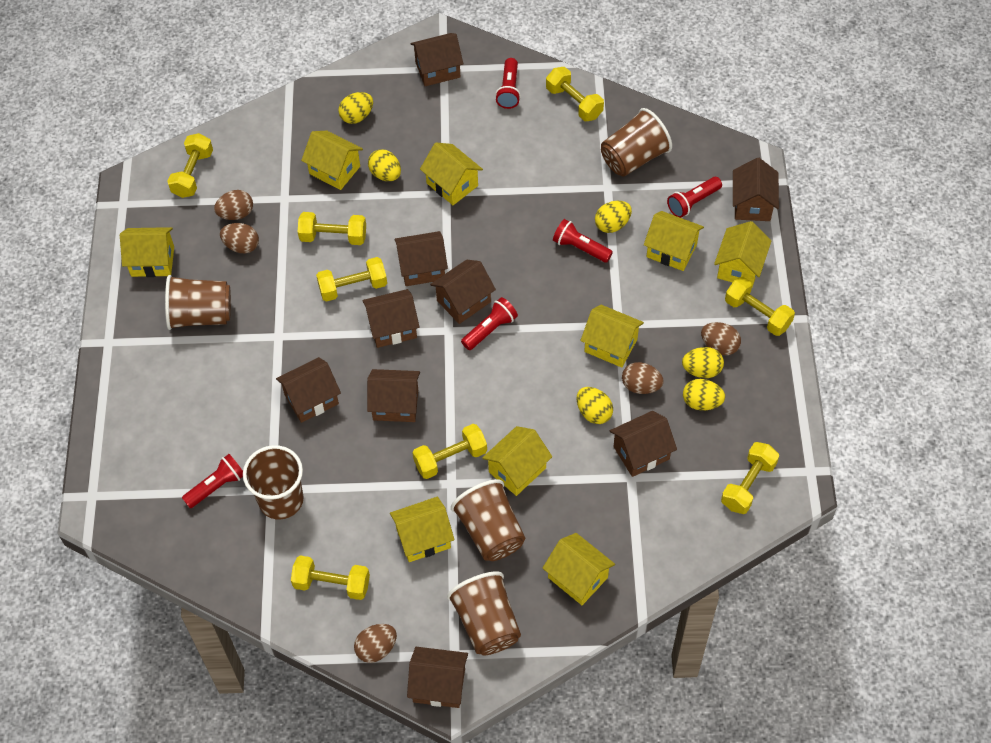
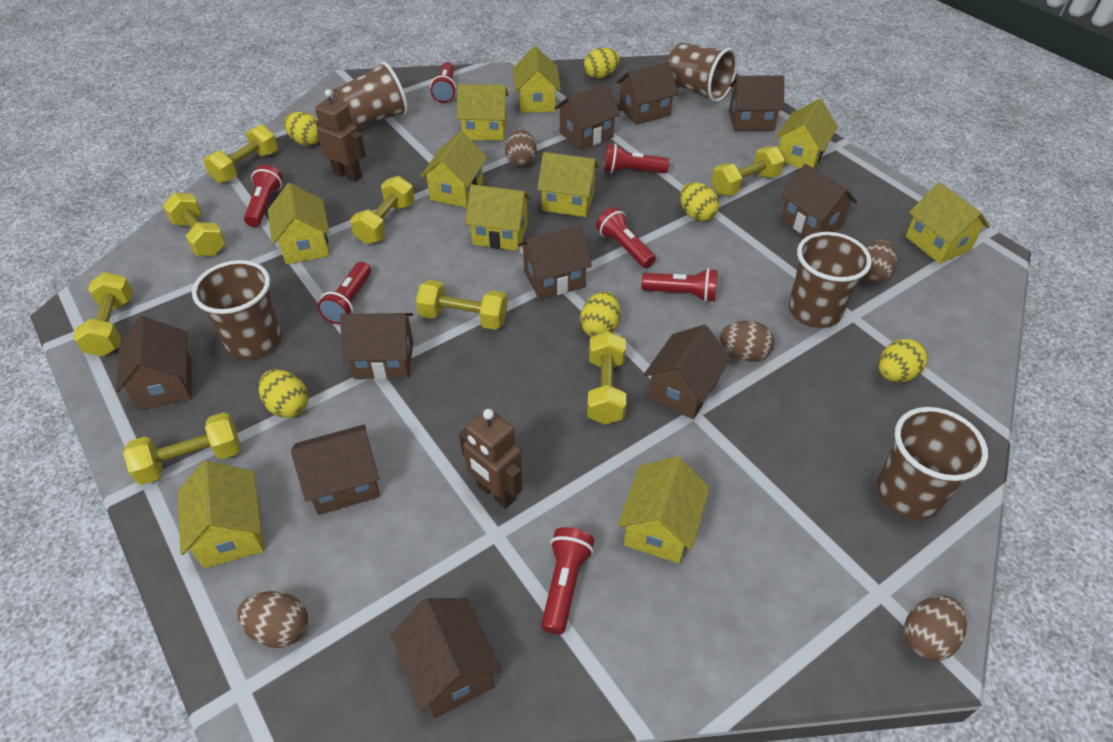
brown house: 9 -> 10
brown robot: 0 -> 2
red flashlight: 5 -> 7
yellow house: 9 -> 10

